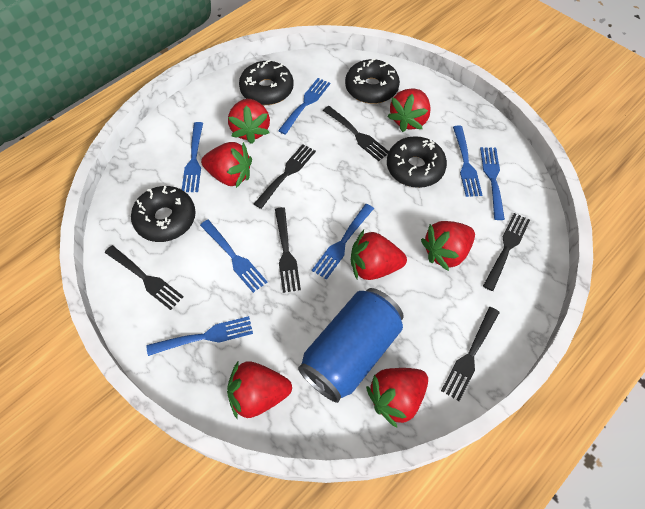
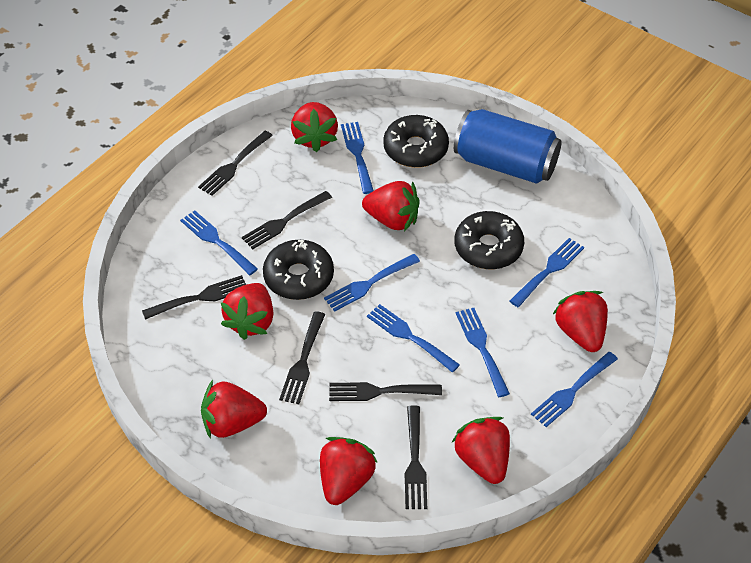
black donut: 4 -> 3

